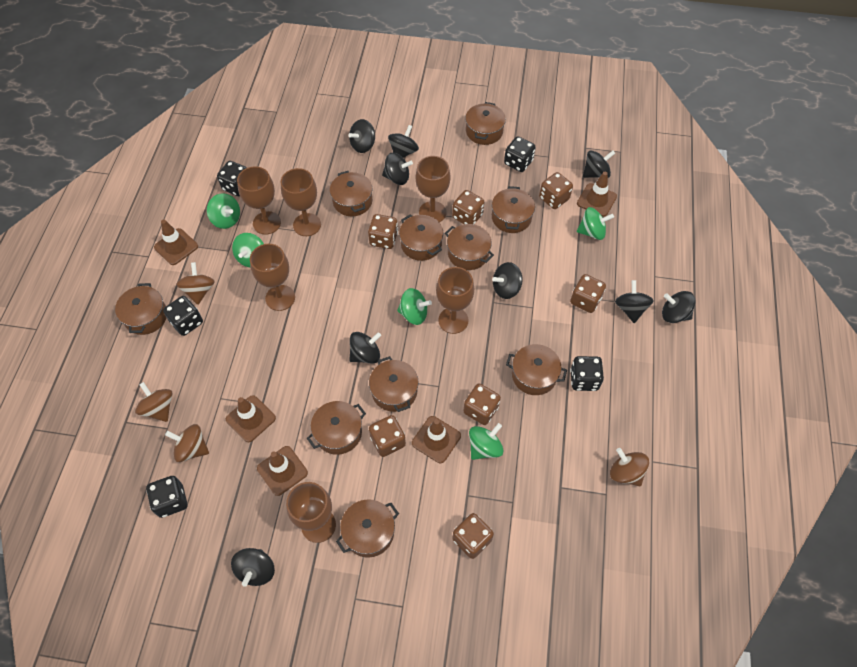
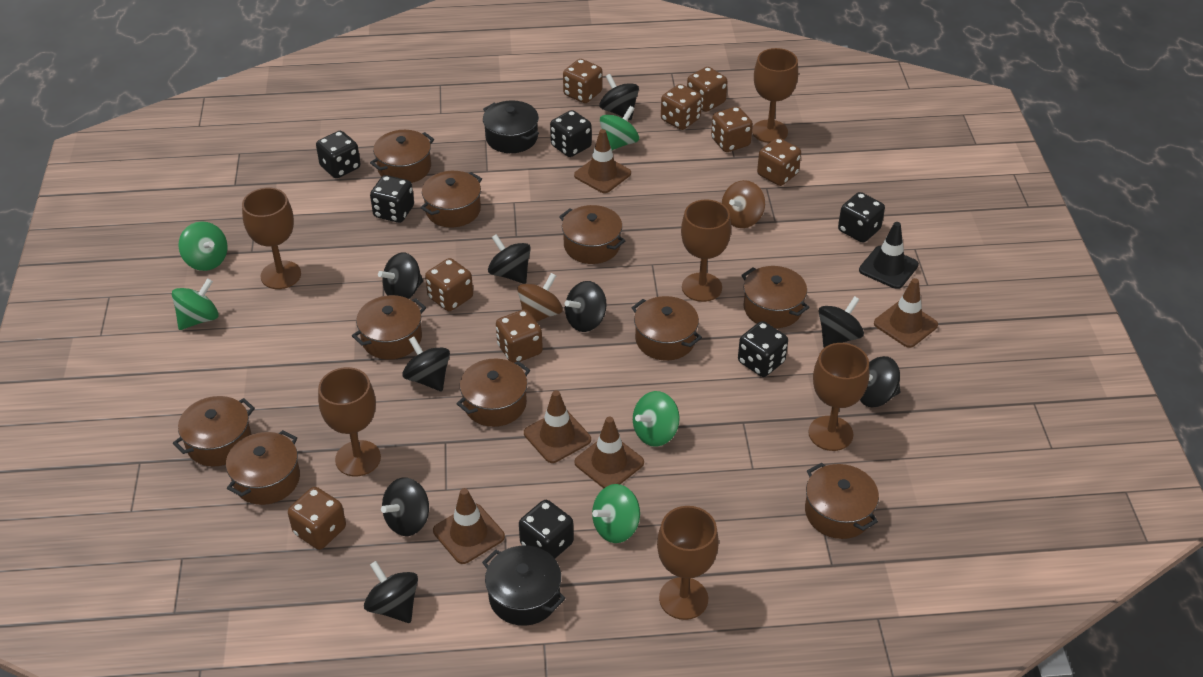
black dice: 5 -> 6
black pot: 0 -> 2
black traffic cone: 0 -> 1
brown dice: 7 -> 8
brown spinning top: 4 -> 2

